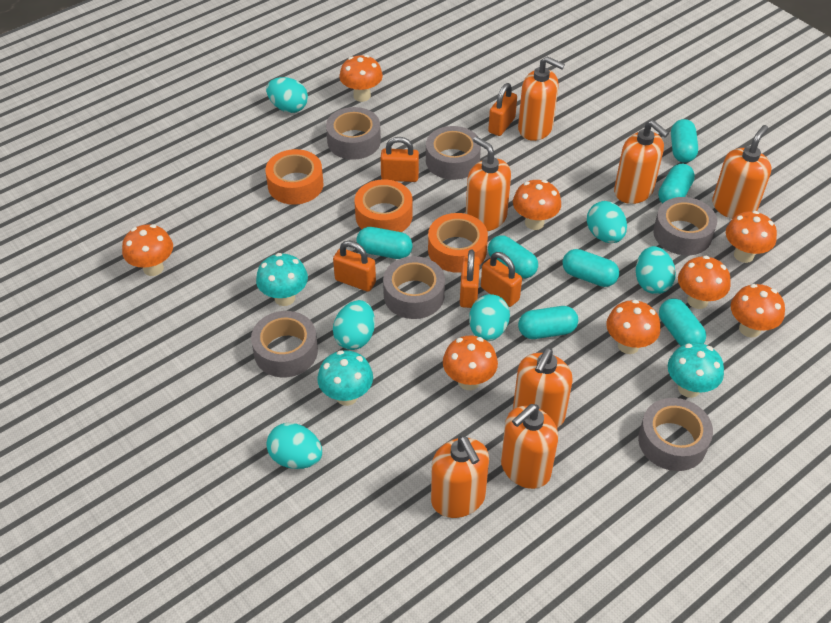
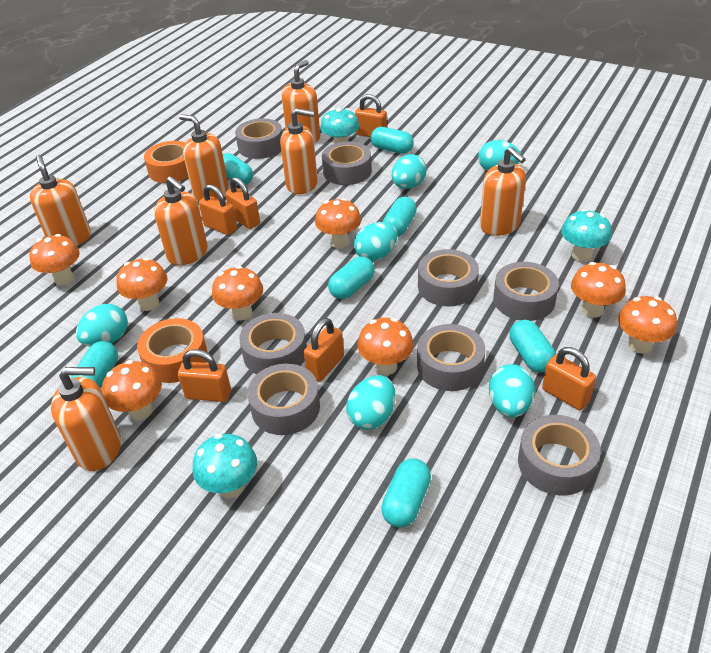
grey tape: 6 -> 8
orange padlock: 5 -> 6
orange tape: 3 -> 2

